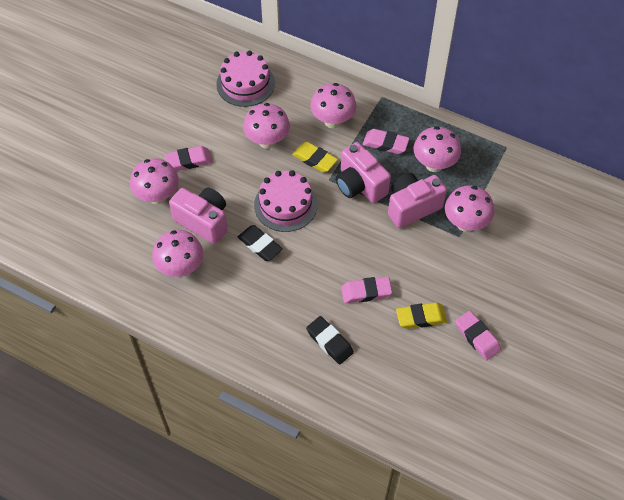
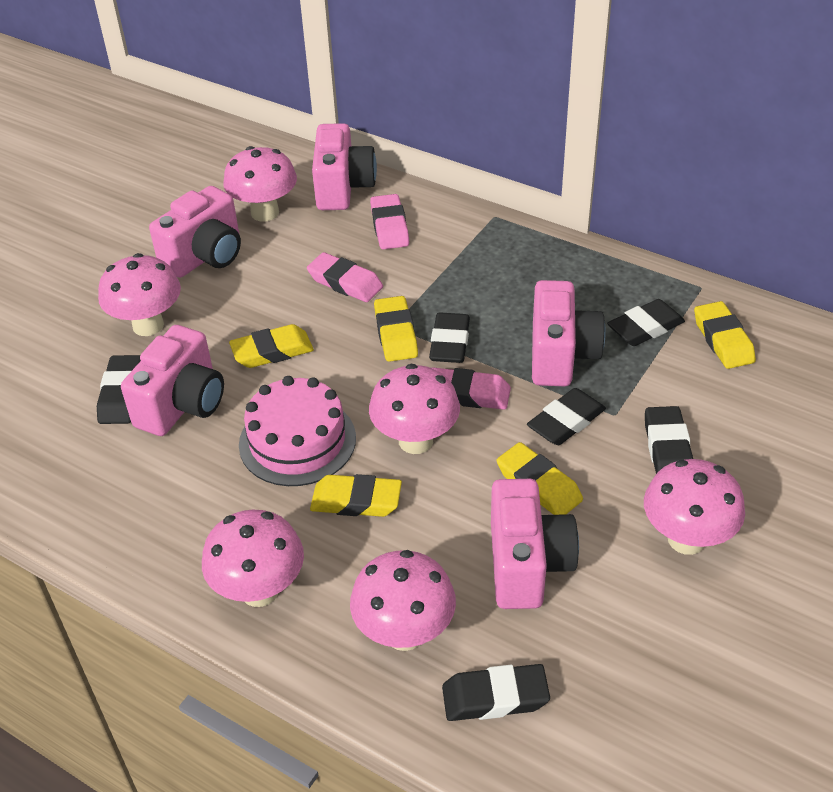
black eraser: 2 -> 6
pink cake: 2 -> 1
pink camera: 3 -> 5
pink eraser: 4 -> 3
yellow eraser: 2 -> 5

